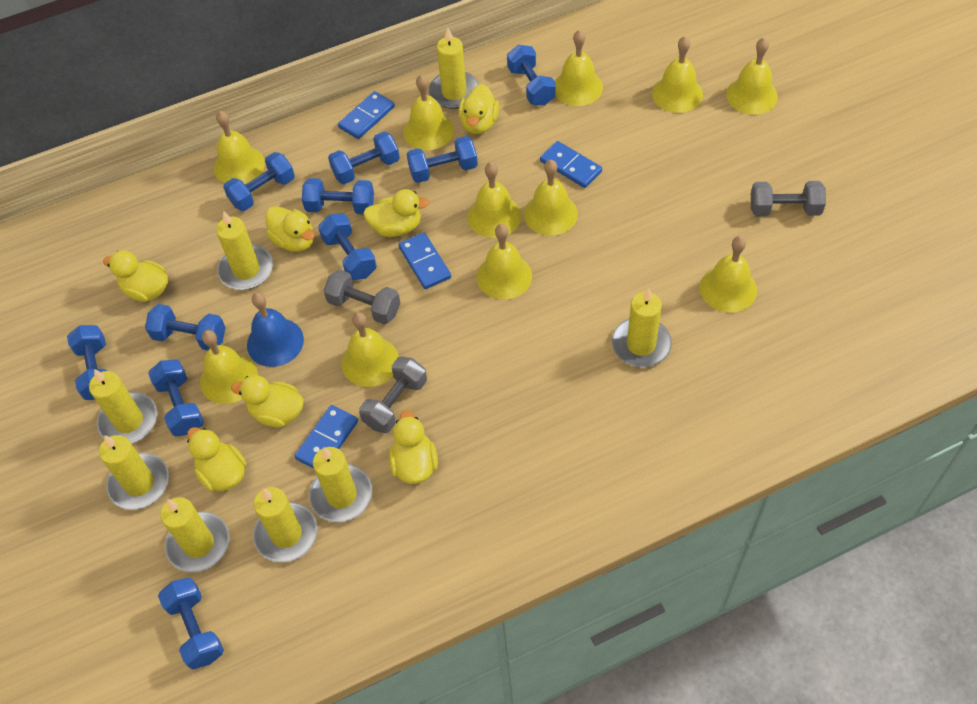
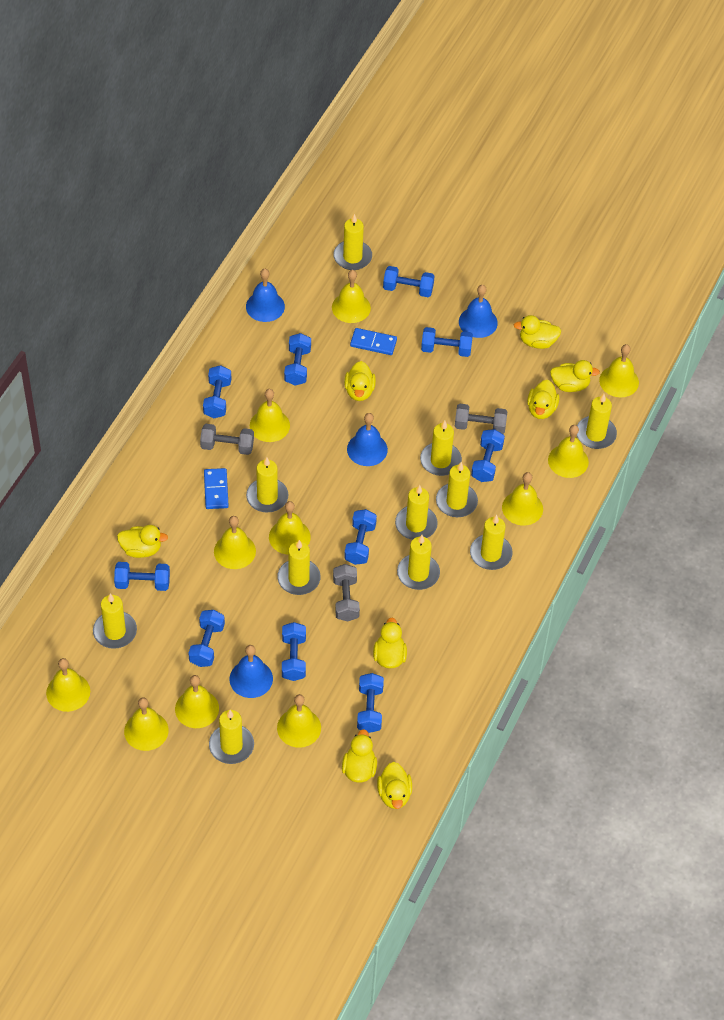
blue bell: 1 -> 4
blue domino: 4 -> 2
yellow candle: 8 -> 11
yellow duck: 7 -> 8

